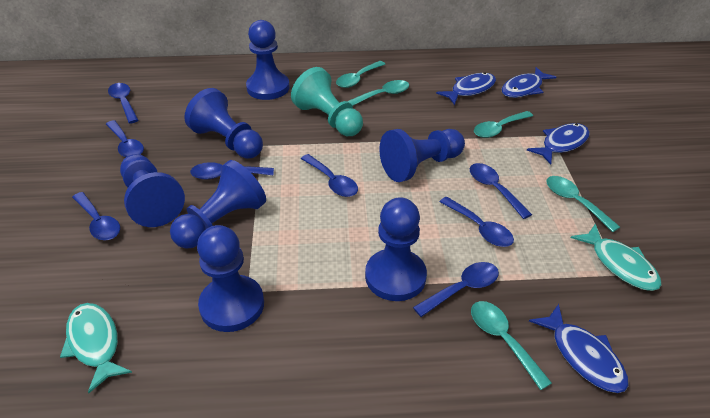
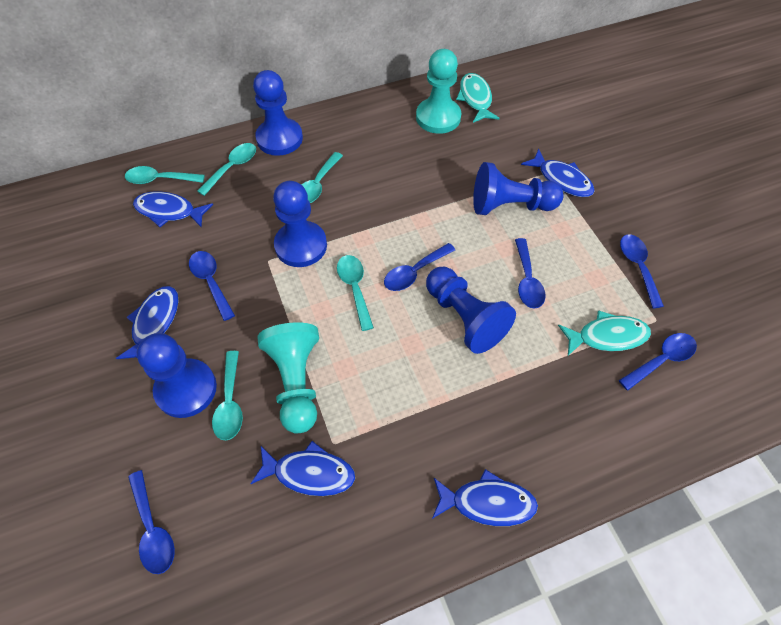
blue fish: 4 -> 5
blue pawn: 7 -> 5
blue spoon: 8 -> 6
turquoise pawn: 1 -> 2

